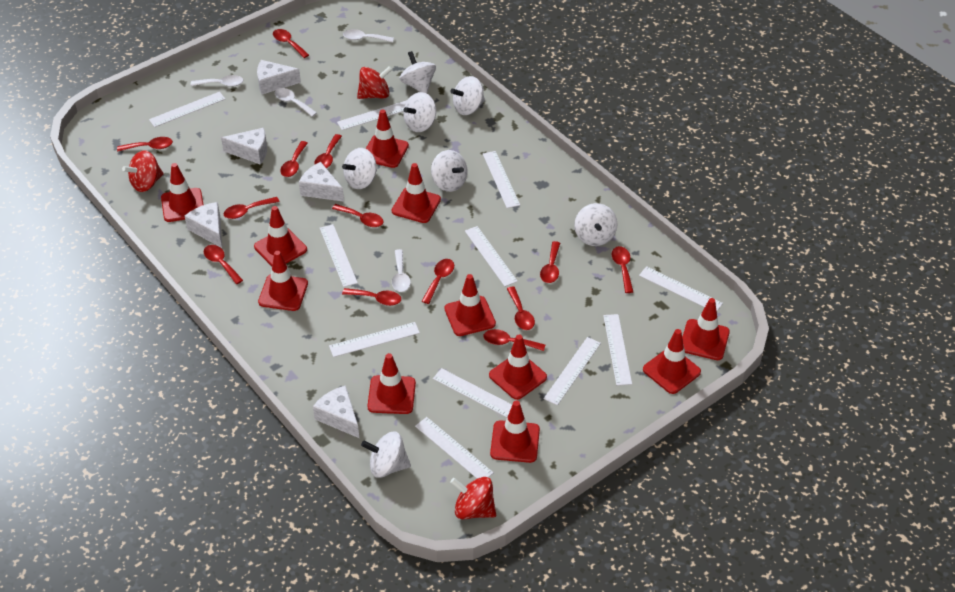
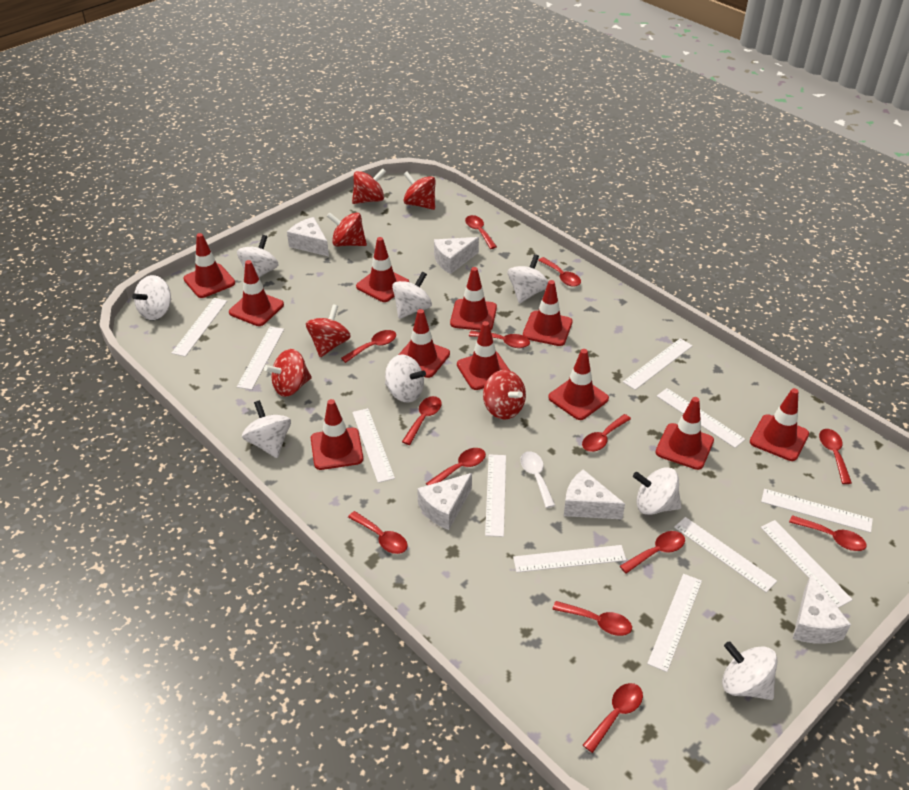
red spinning top: 3 -> 6
white spinning top: 7 -> 8
white spoon: 4 -> 1

